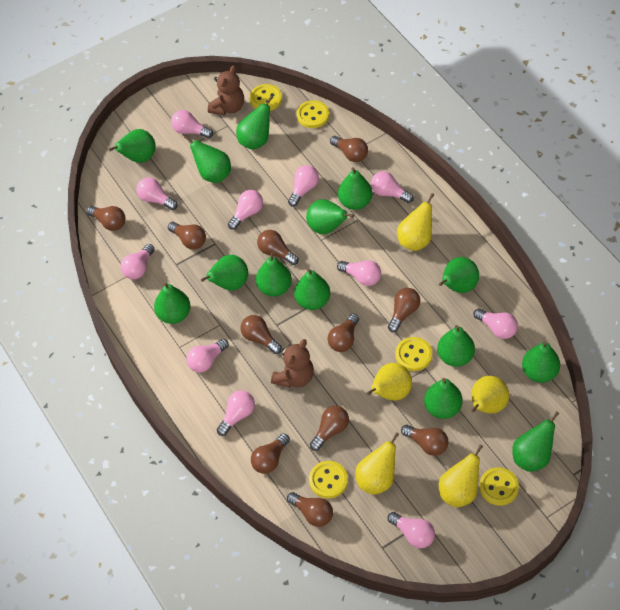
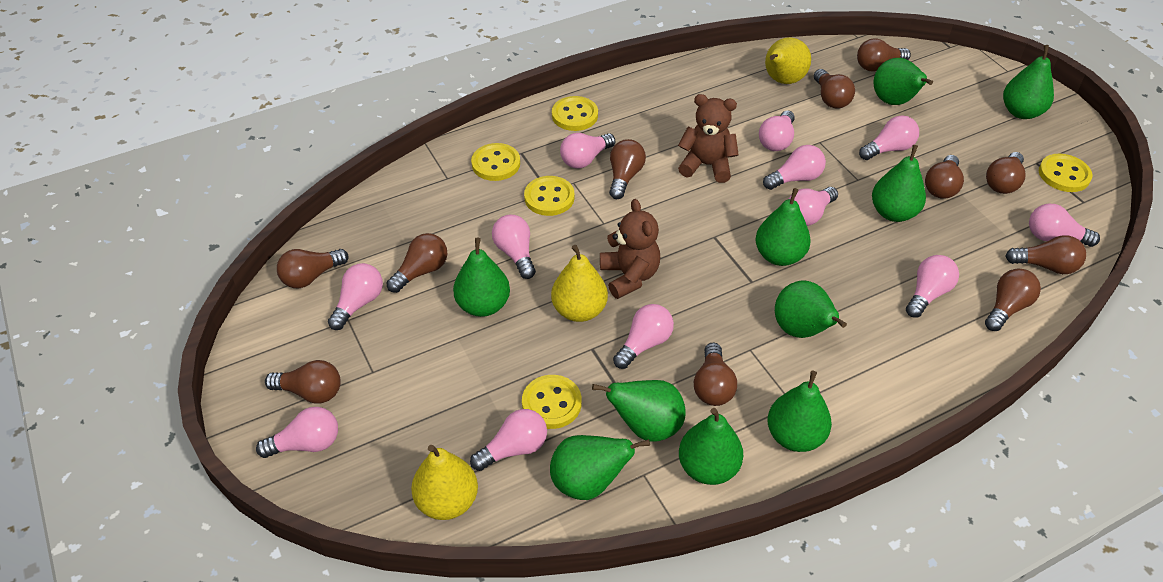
green pear: 14 -> 10
pink light bulb: 11 -> 12
yellow pear: 5 -> 3

